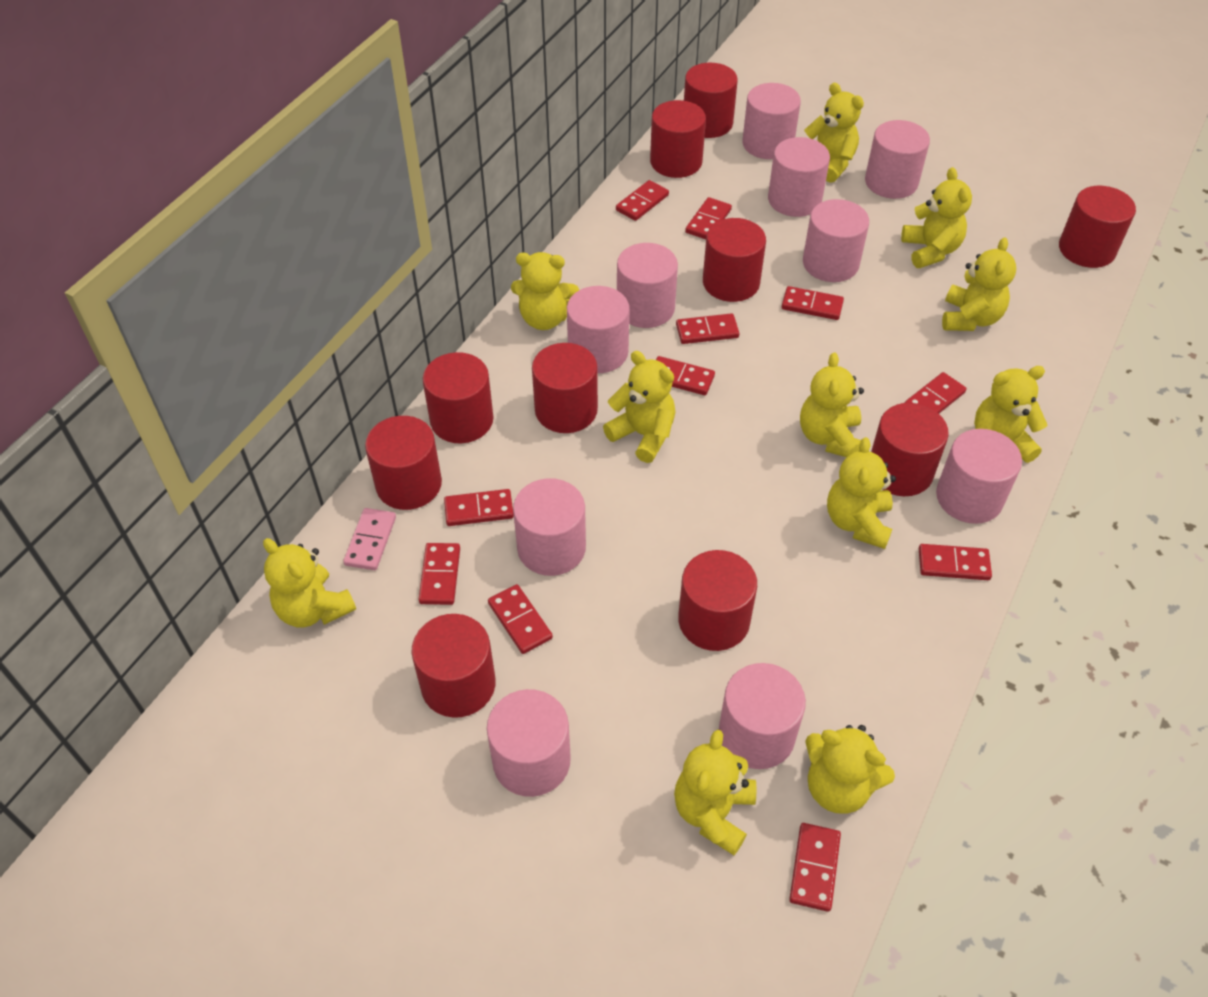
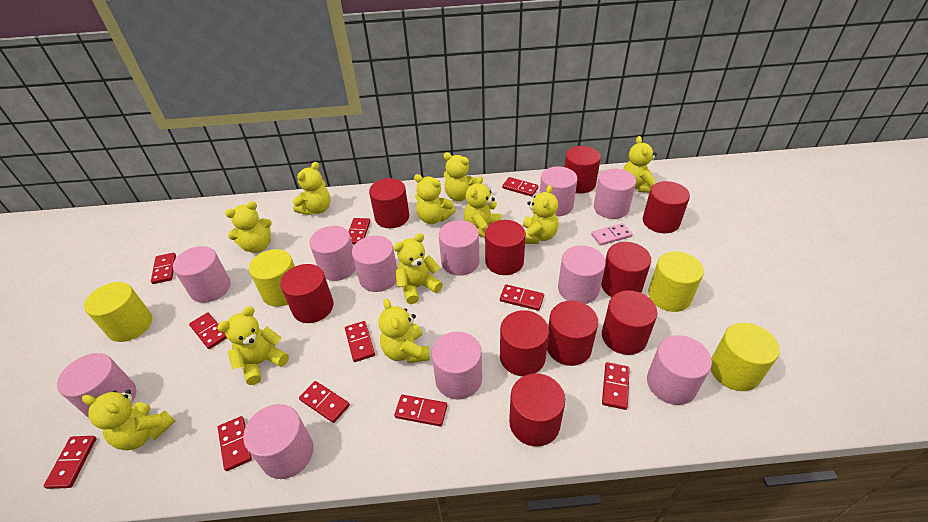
pink cylinder: 10 -> 11
yellow cylinder: 0 -> 4

